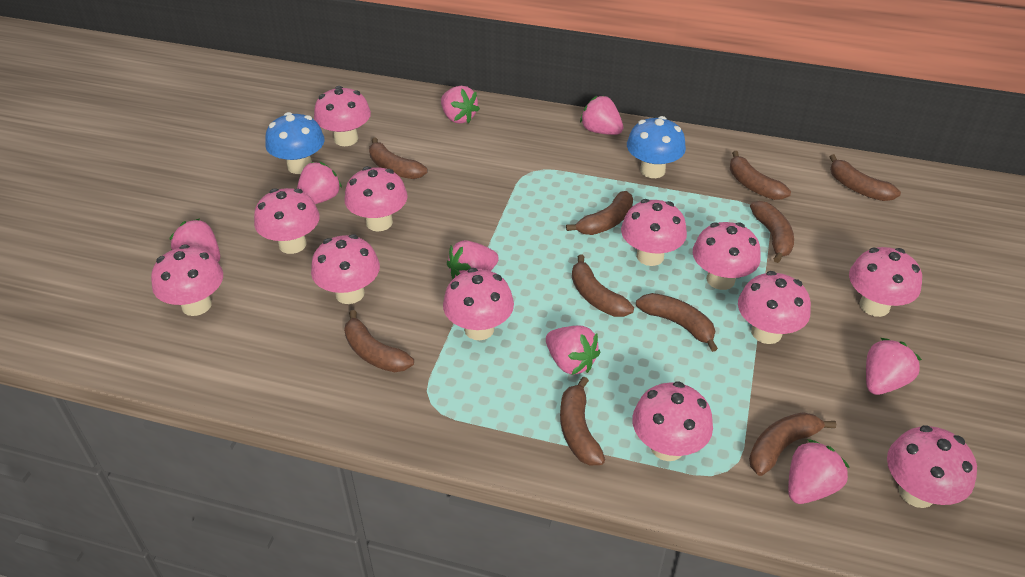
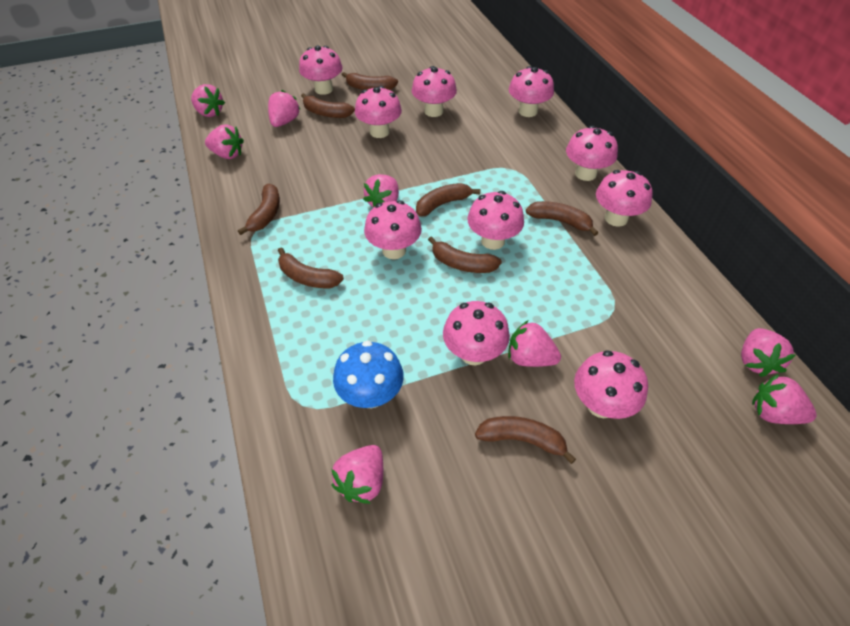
blue mushroom: 2 -> 1
brown banana: 10 -> 8
pink mushroom: 12 -> 10

